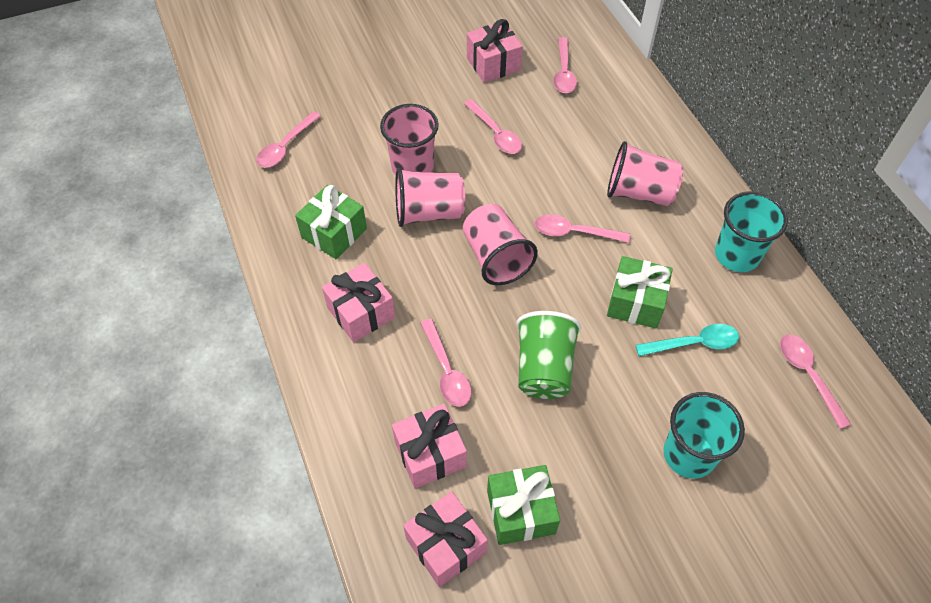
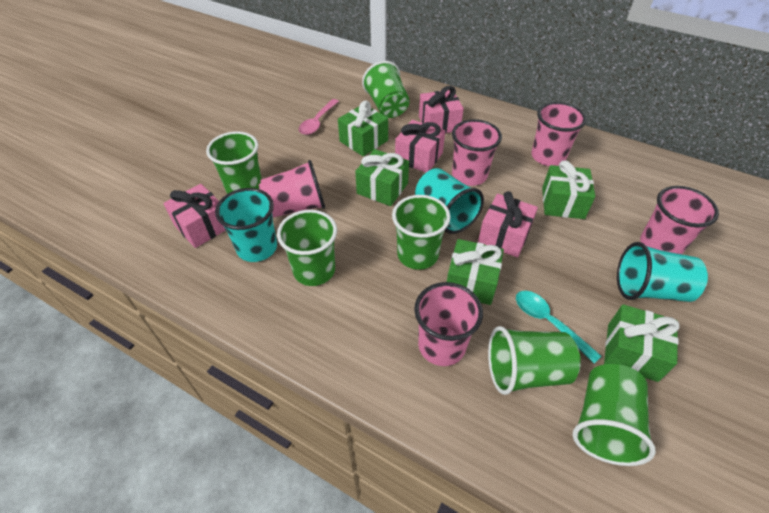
green cup: 1 -> 6
green gift: 3 -> 5
pink cup: 4 -> 5
pink spoon: 6 -> 1
turquoise cup: 2 -> 3

